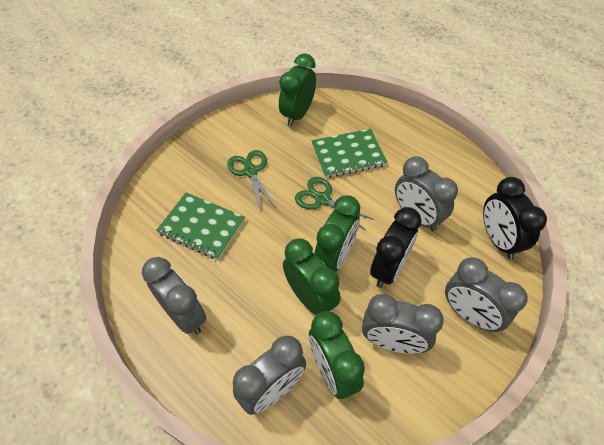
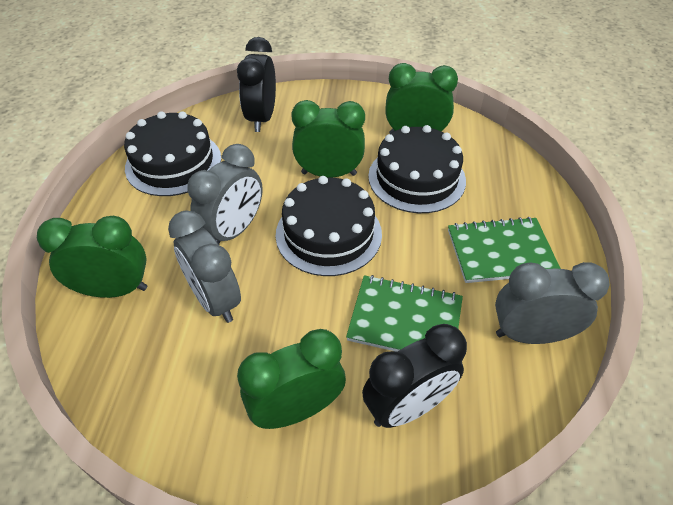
black cake: 0 -> 3
green scissors: 2 -> 0
grey clock: 5 -> 3

